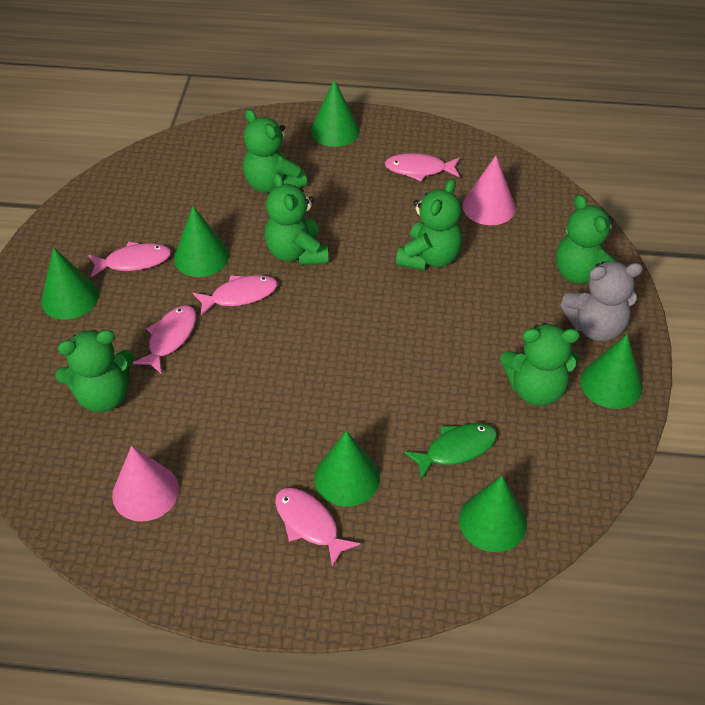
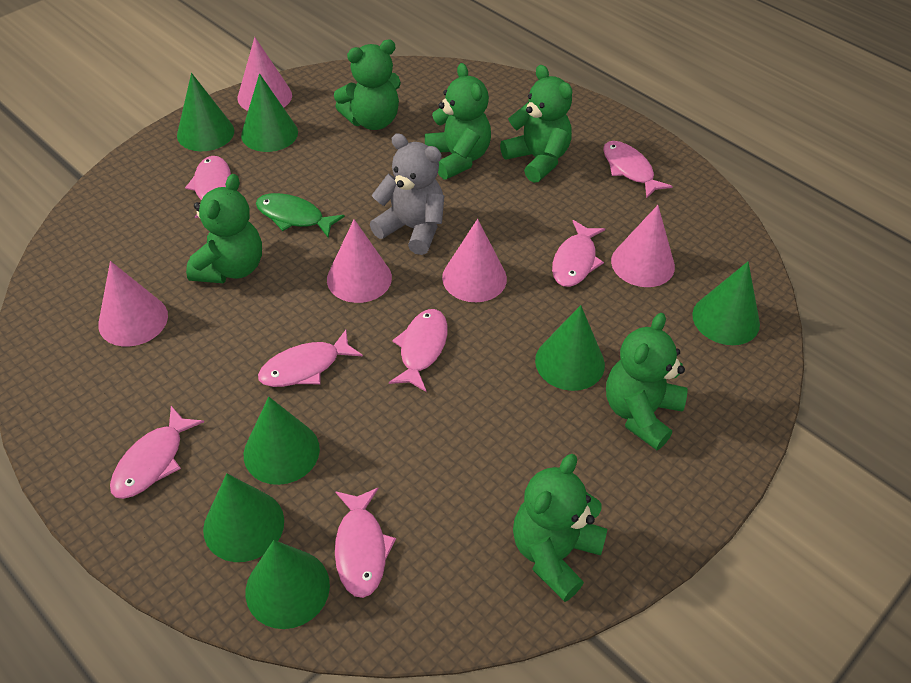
green cone: 6 -> 7
pink cone: 2 -> 5
pink fish: 5 -> 7

